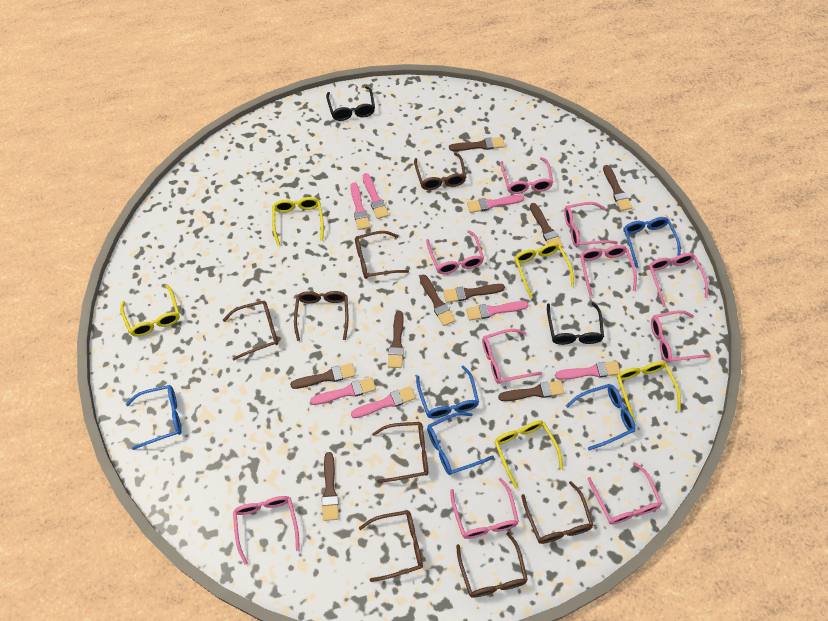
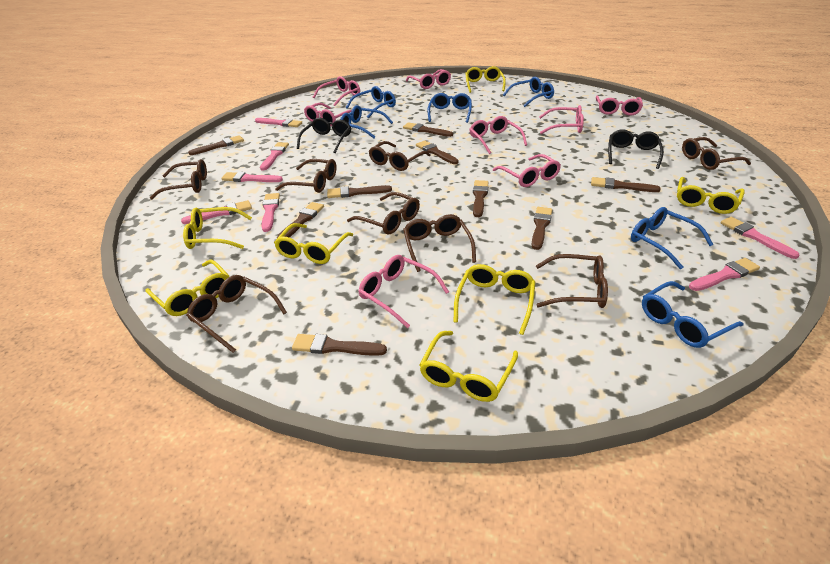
blue glasses: 5 -> 6
pink glasses: 10 -> 8
yellow glasses: 5 -> 7

